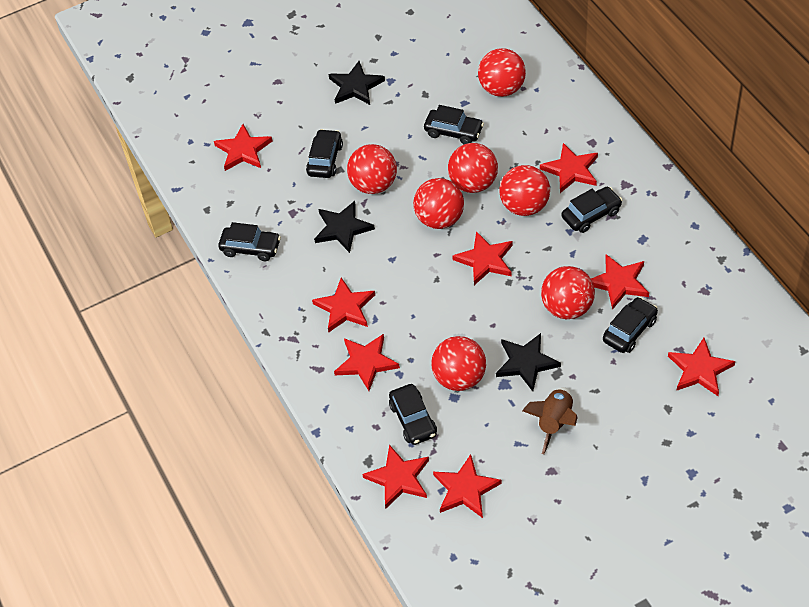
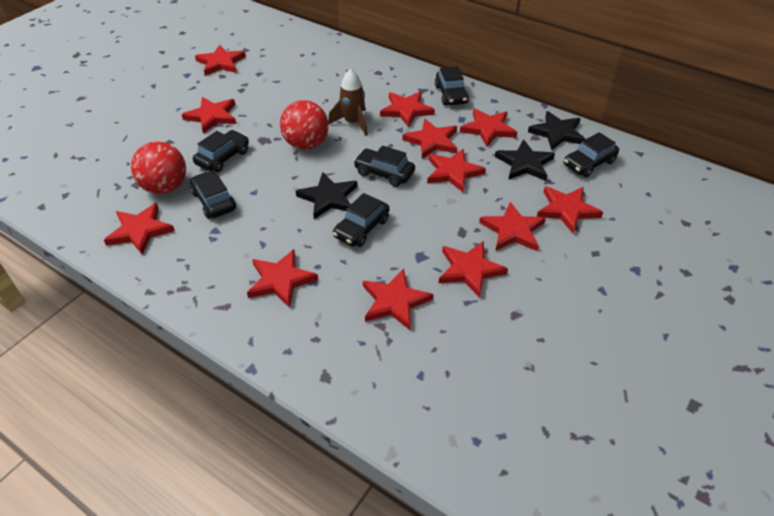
red ball: 7 -> 2
red star: 9 -> 12

